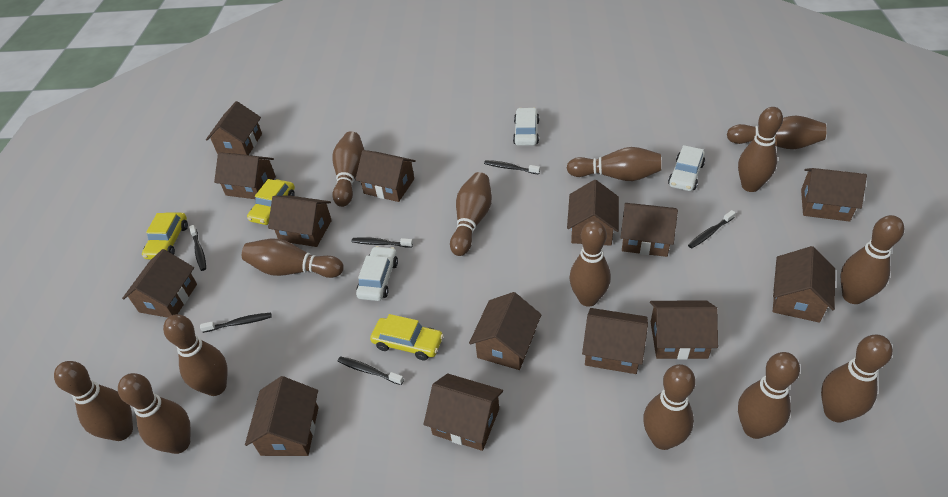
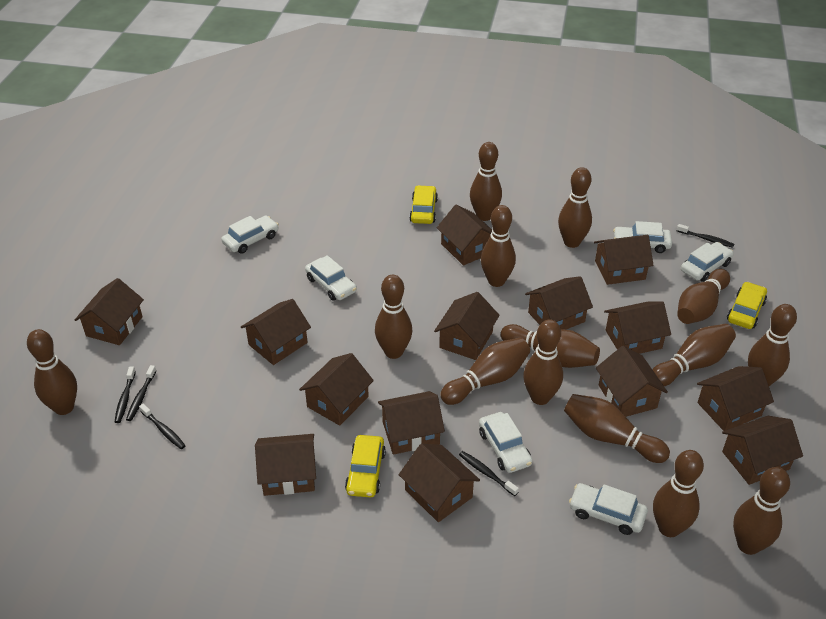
black toothbrush: 6 -> 5
white car: 3 -> 6

